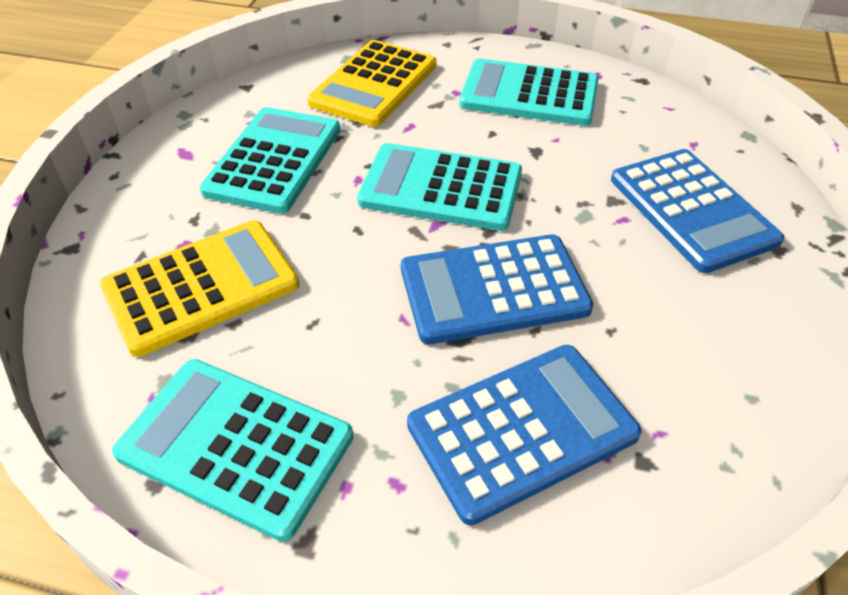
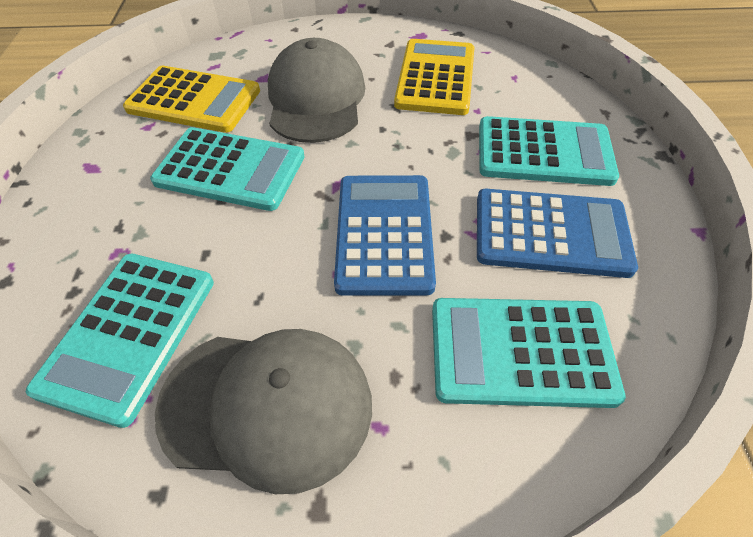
blue calculator: 3 -> 2
grey cap: 0 -> 2

